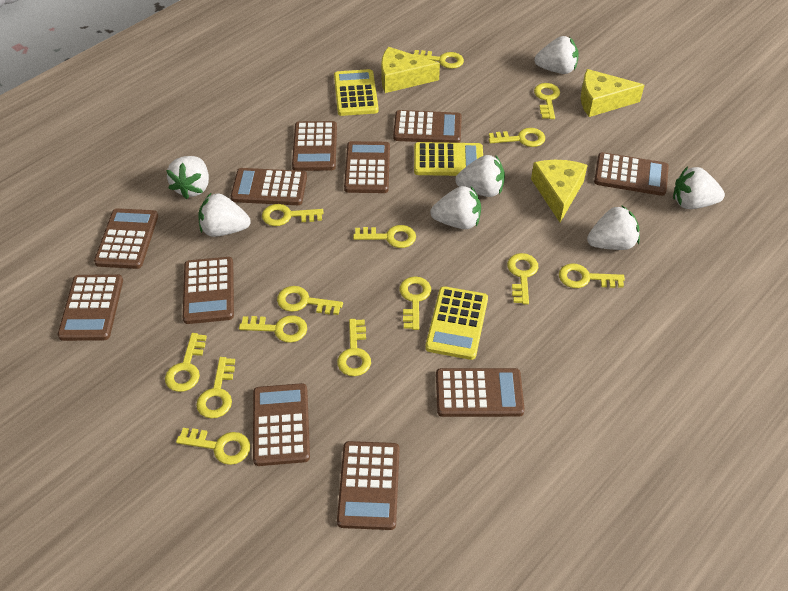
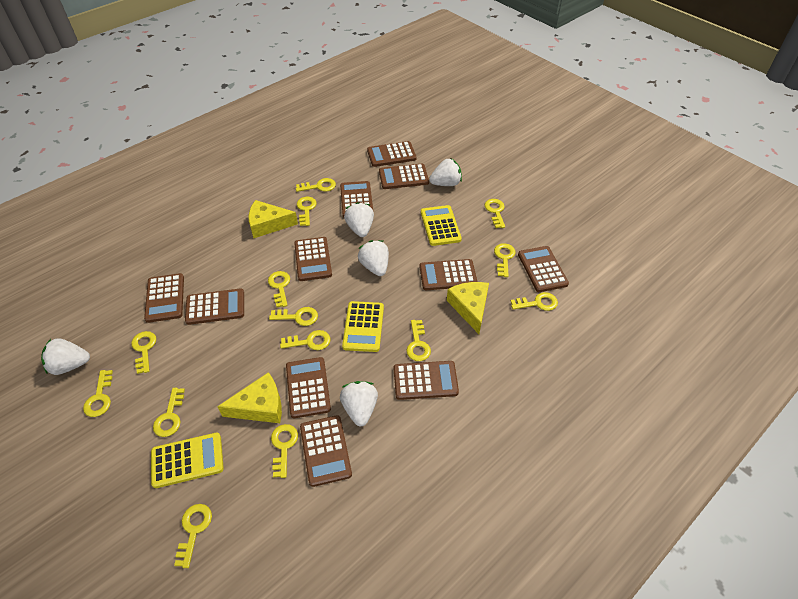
white strawberry: 7 -> 5

